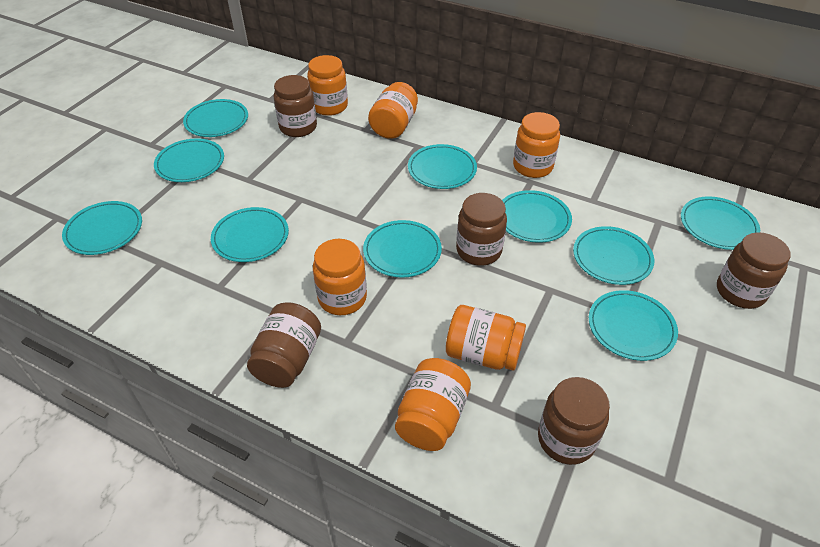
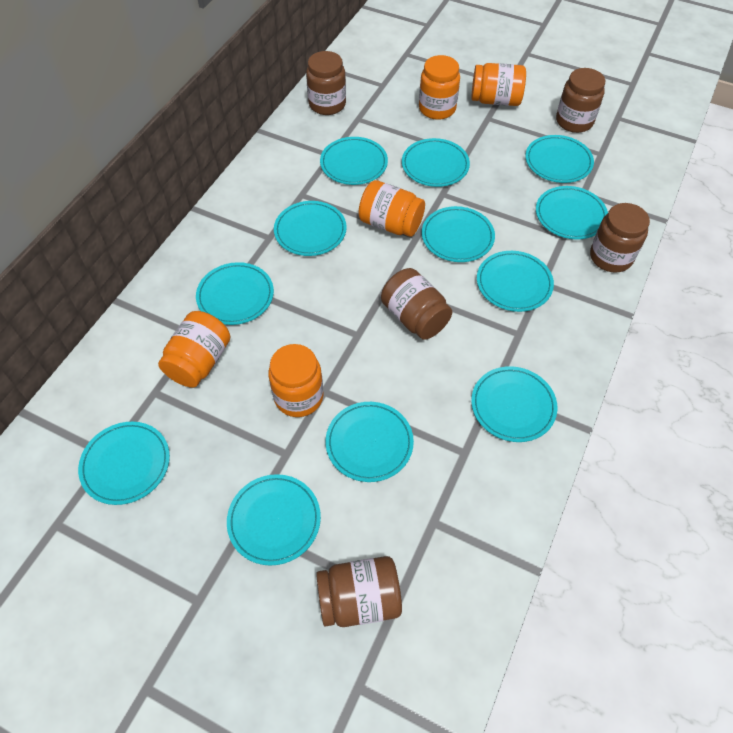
orange jar: 6 -> 5
turquoise plate: 10 -> 12

